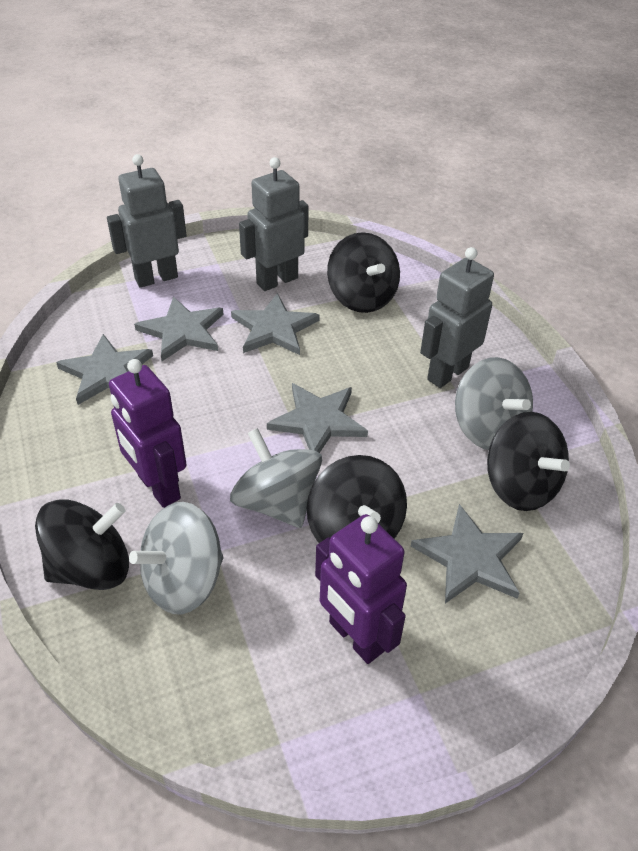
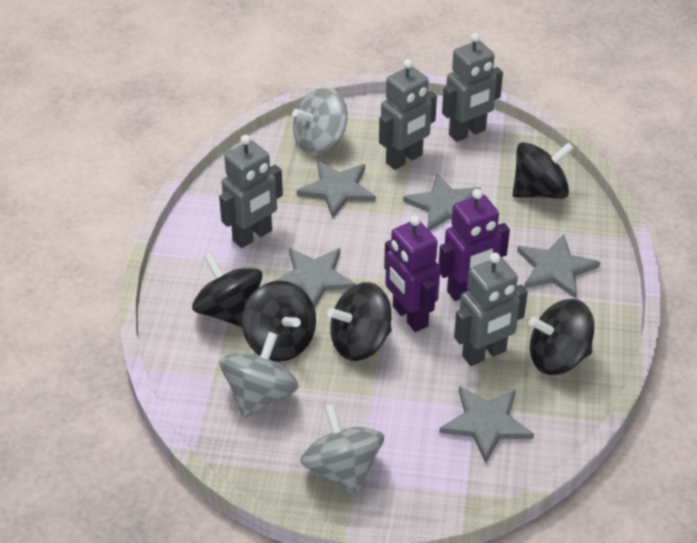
black spinning top: 4 -> 5
grey robot: 3 -> 4

